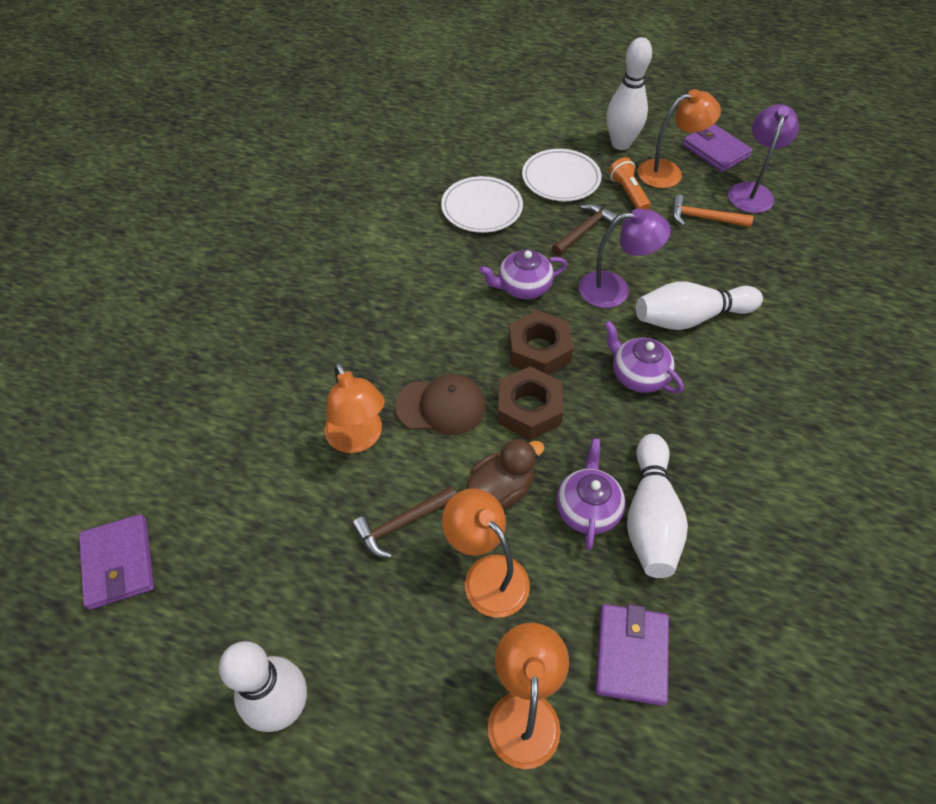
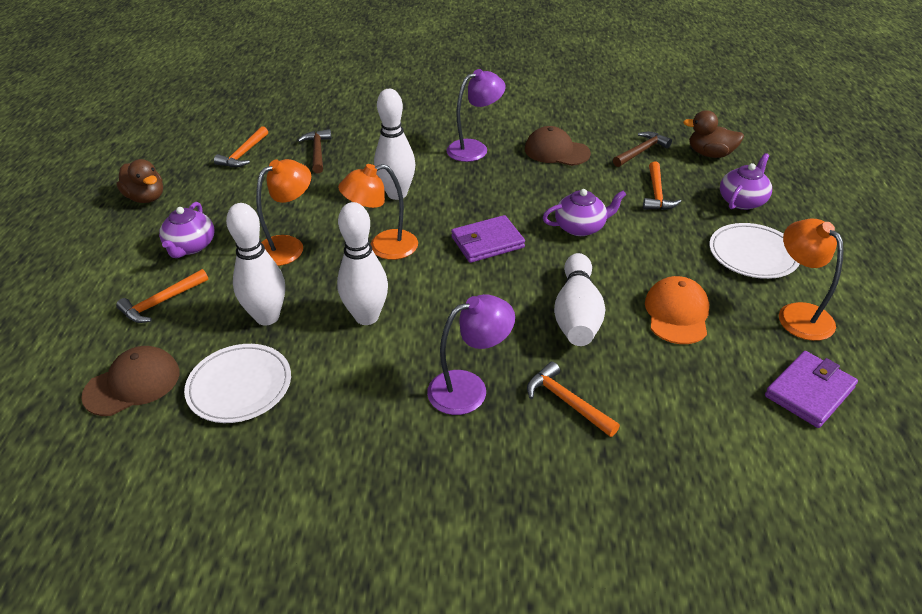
brown cap: 1 -> 2
brown duck: 1 -> 2
brown nut: 2 -> 0
orange cap: 0 -> 1
orange flashlight: 1 -> 0
orange hammer: 1 -> 4
orange lamp: 4 -> 3
purple wallet: 3 -> 2

